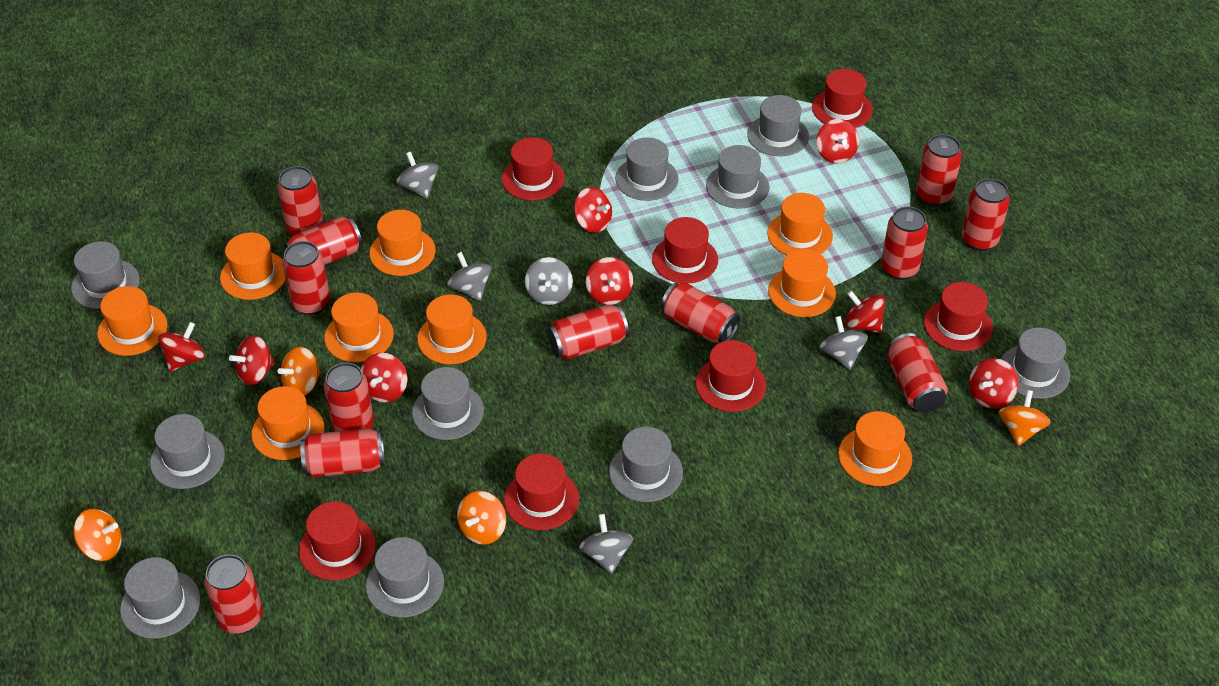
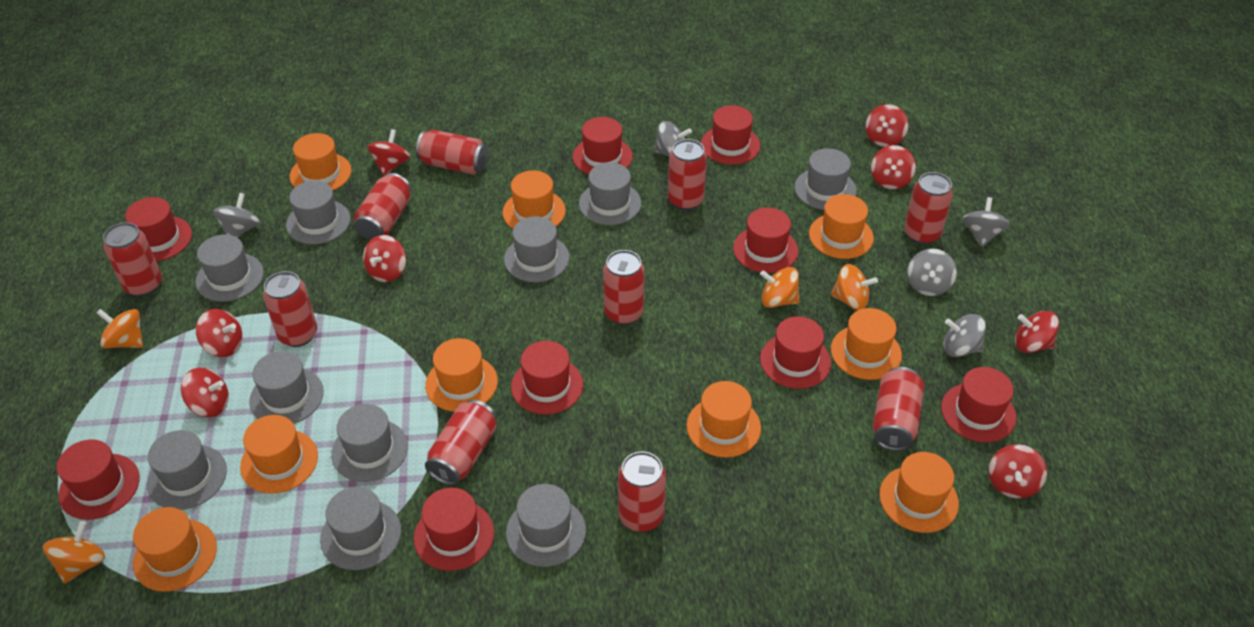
red can: 12 -> 10
red hat: 7 -> 9

